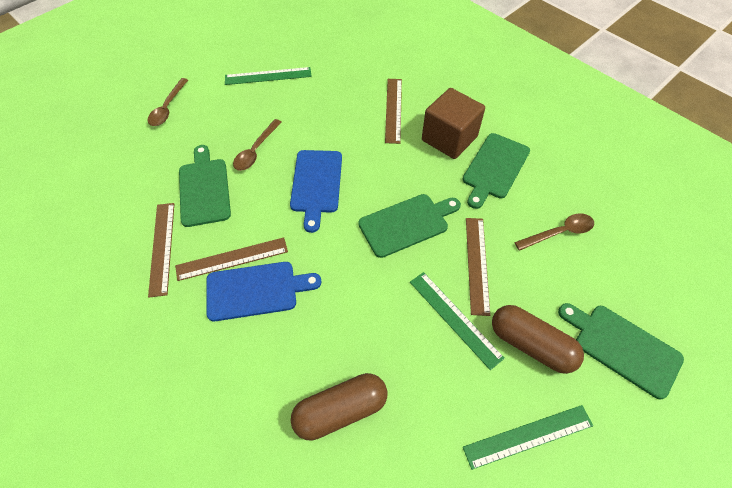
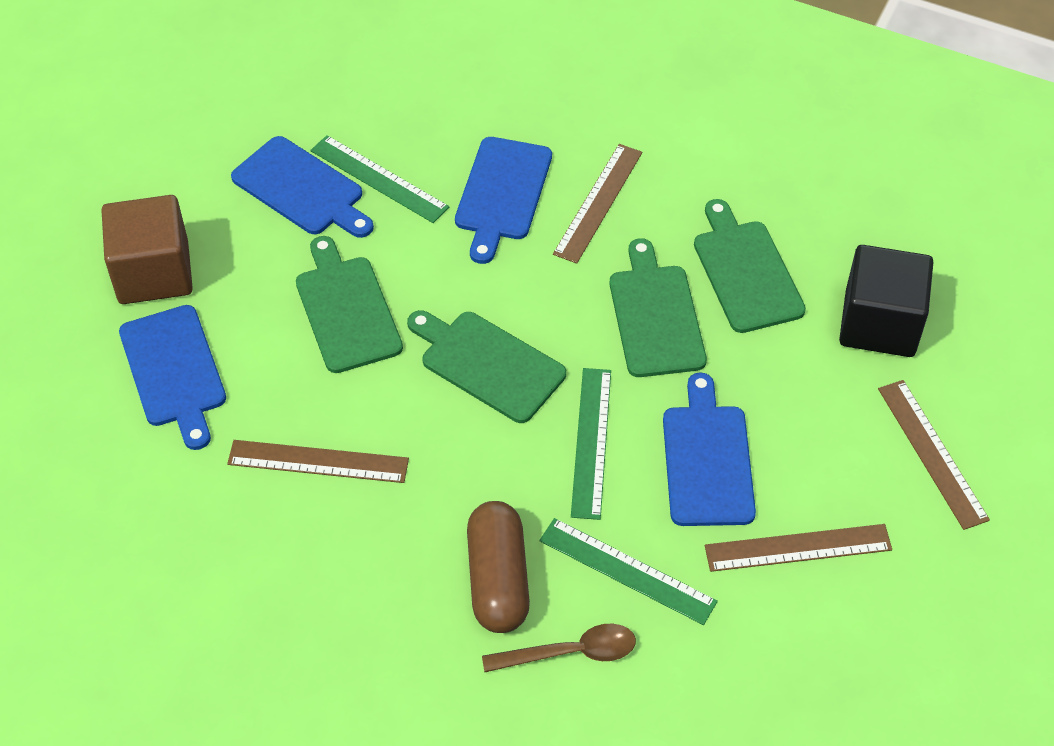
black cube: 0 -> 1
blue cutting board: 2 -> 4
brown capsule: 2 -> 1
brown spoon: 3 -> 1

